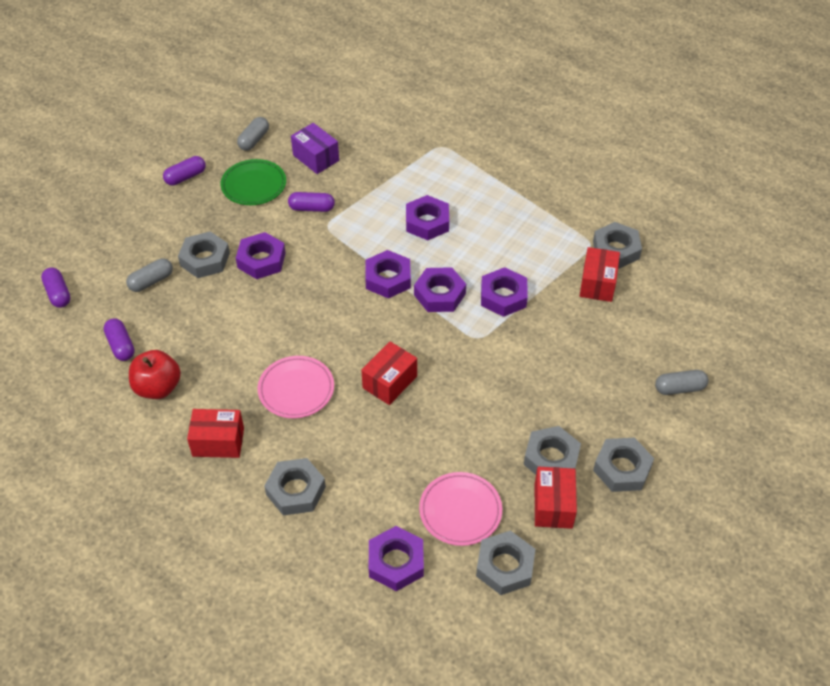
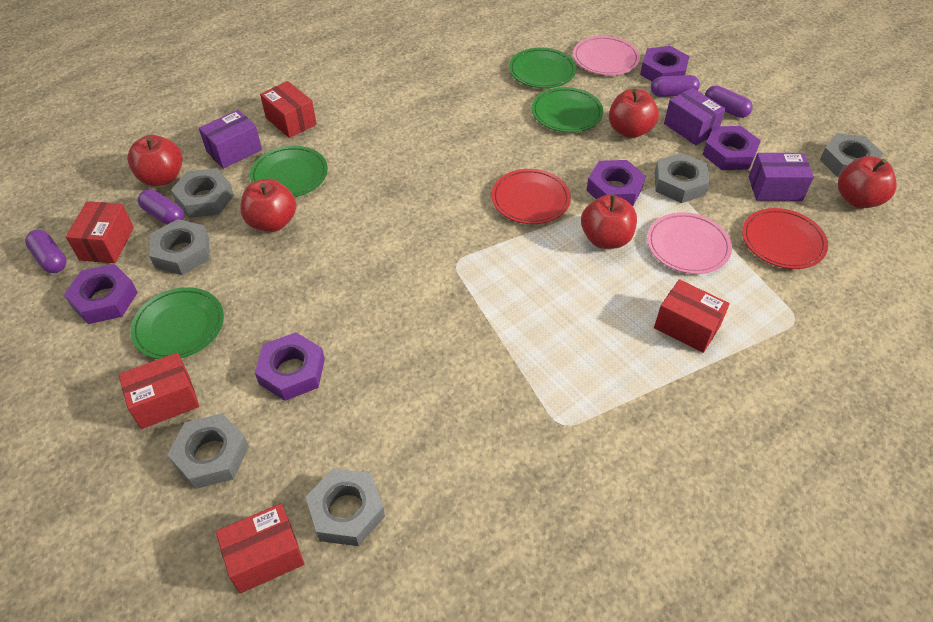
green plate: 1 -> 4
grey capsule: 3 -> 0
purple box: 1 -> 3
purple nut: 6 -> 5
red apple: 1 -> 5
red box: 4 -> 5
red plate: 0 -> 2

